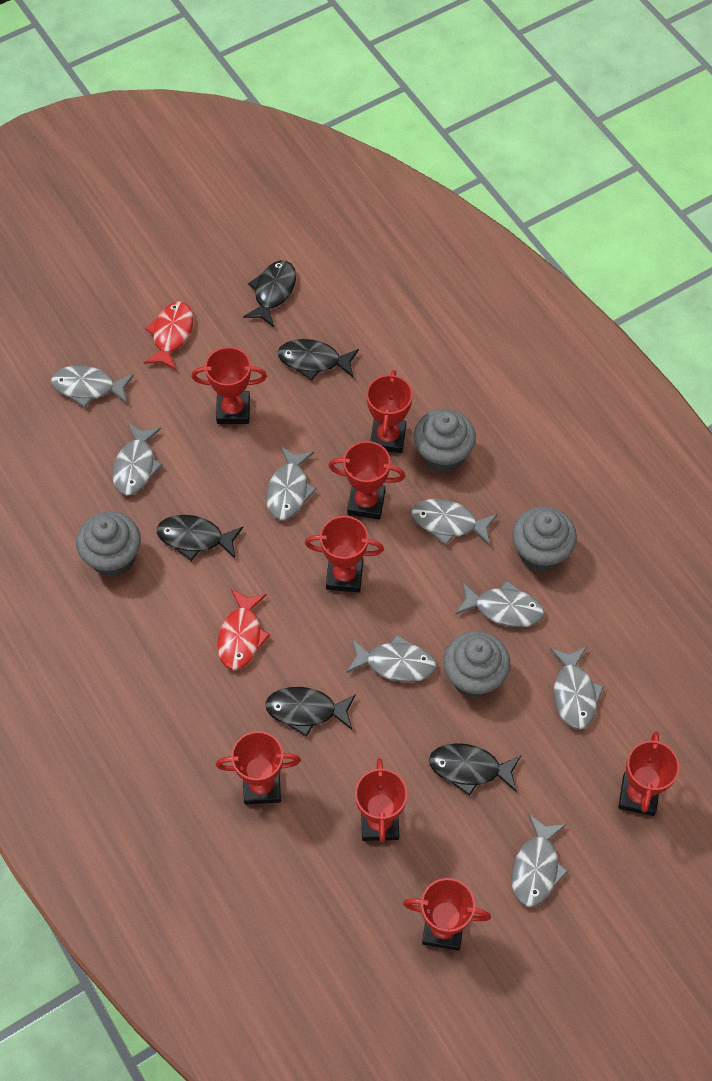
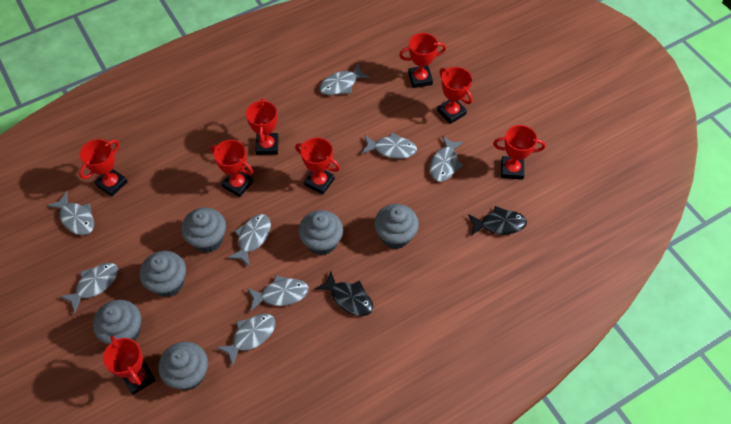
black fish: 5 -> 2
grey cupcake: 4 -> 6
red fish: 2 -> 0

